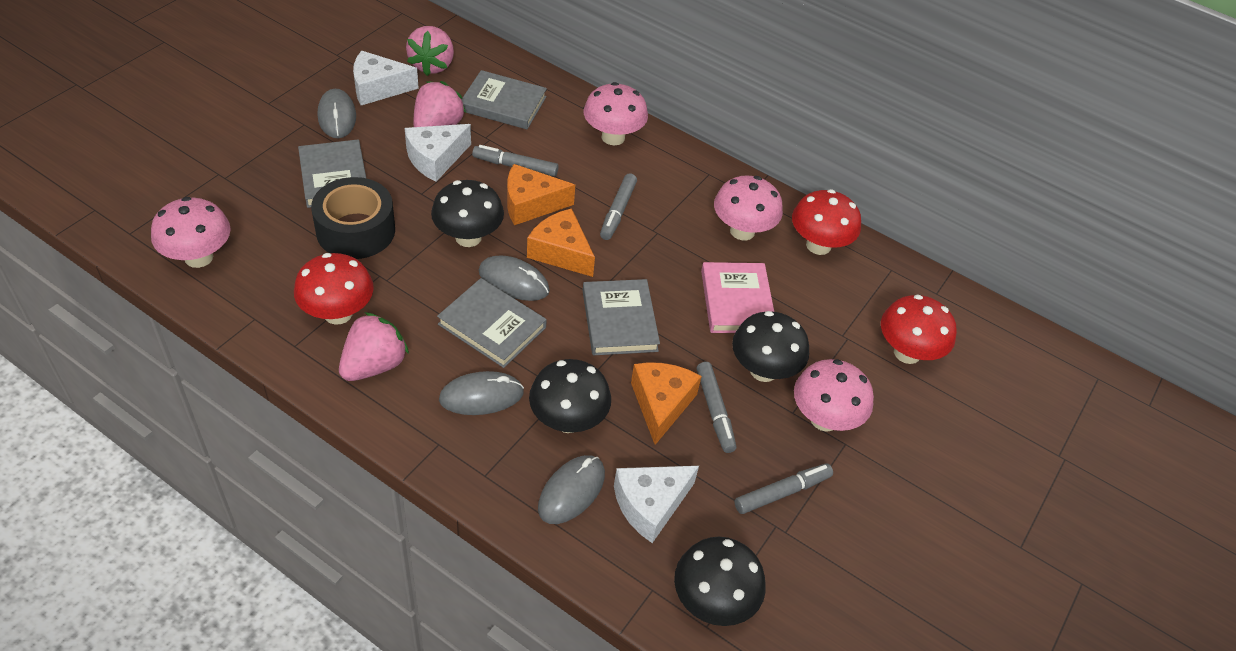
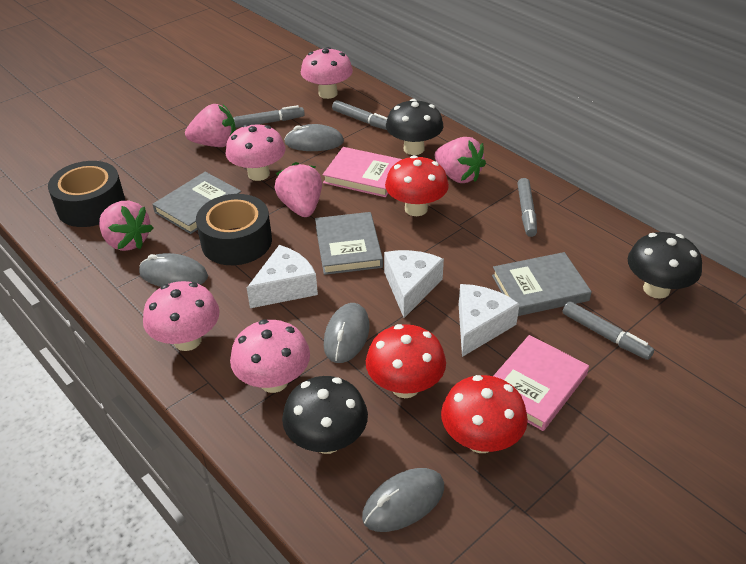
black mushroom: 4 -> 3
black tape: 1 -> 2
grey book: 4 -> 3
orange cheese: 3 -> 0
pink book: 1 -> 2
pink strawberry: 3 -> 4

